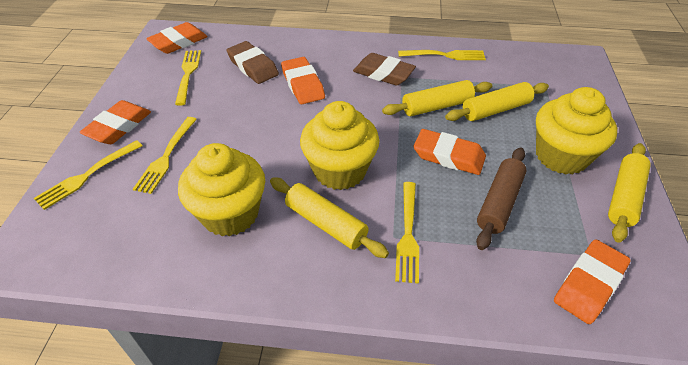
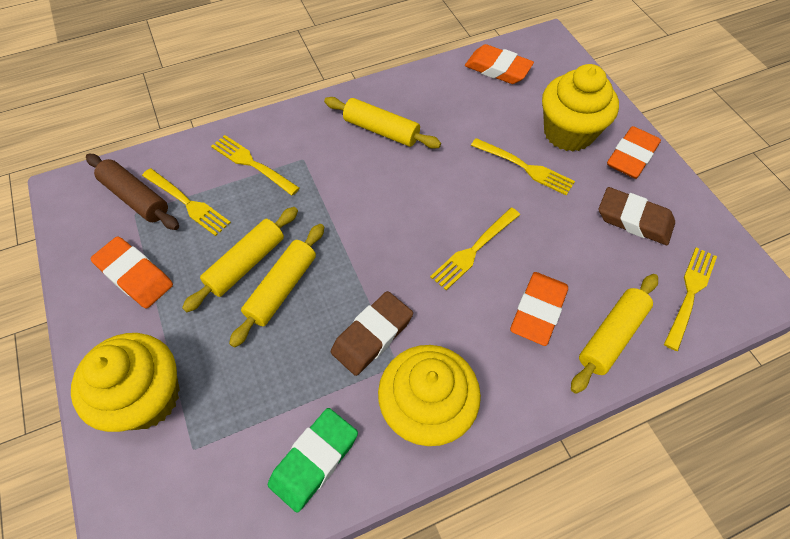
green eraser: 0 -> 1
orange eraser: 5 -> 4

